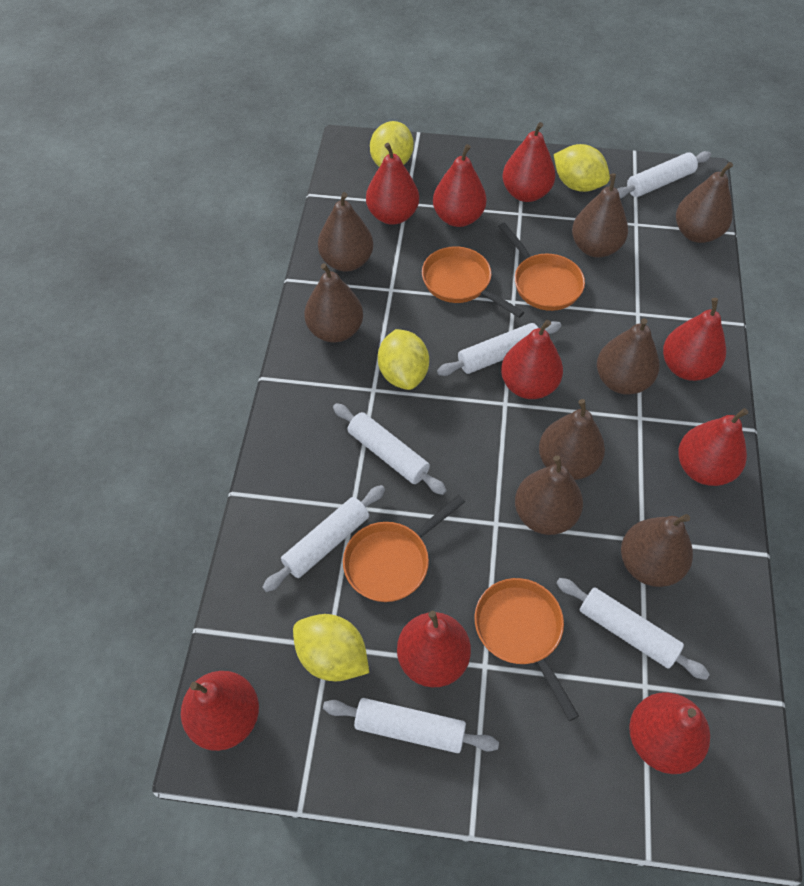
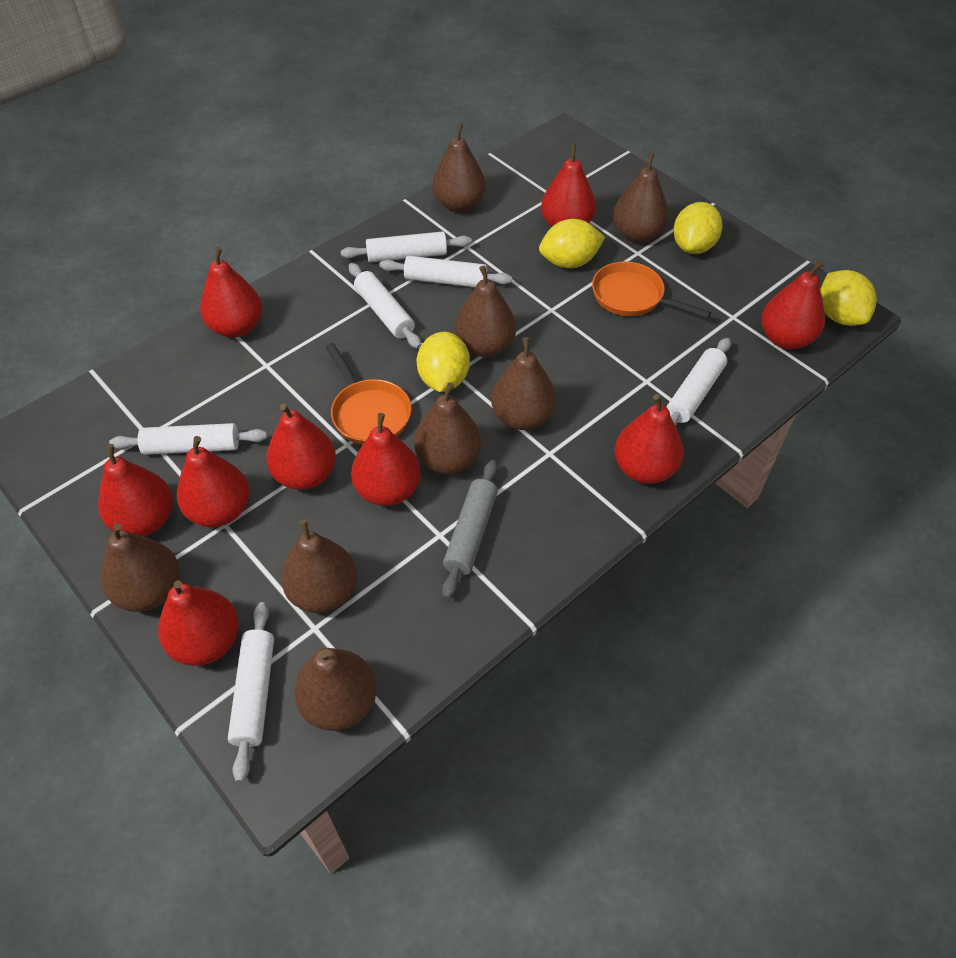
grey rolling pin: 0 -> 1
orange pan: 4 -> 2

